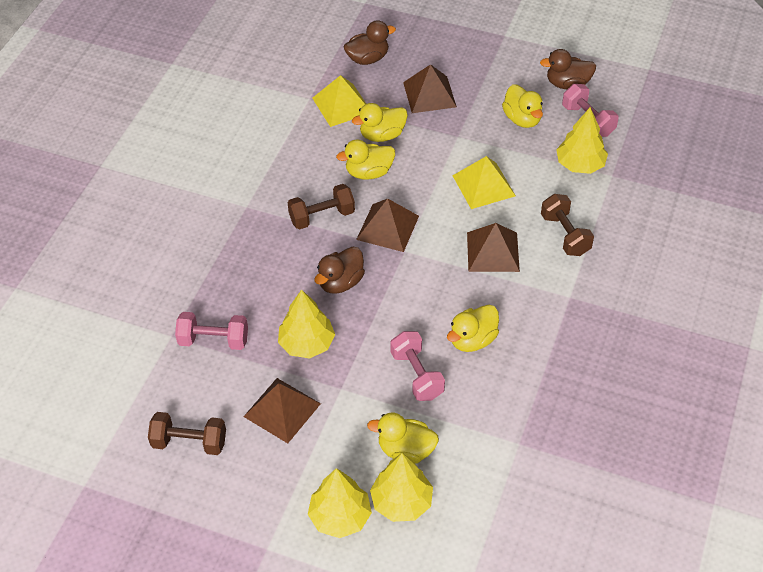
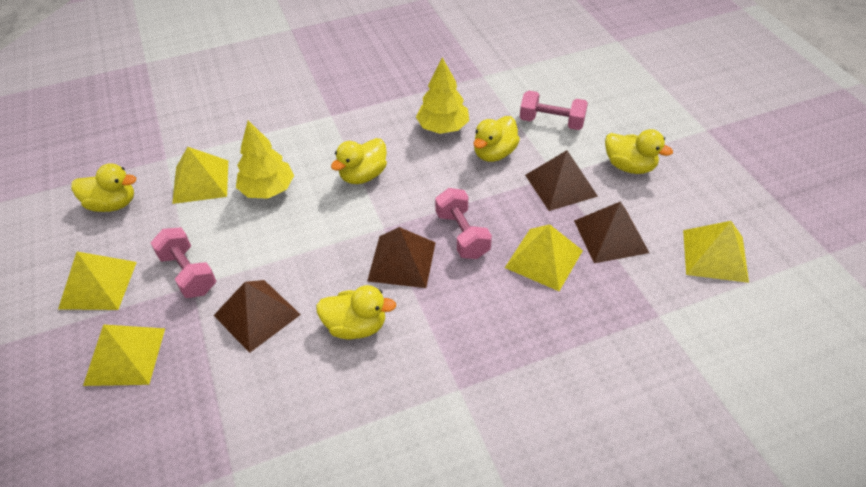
brown duck: 3 -> 0
brown dumbbell: 3 -> 0
yellow pyramid: 2 -> 5
yellow tree: 4 -> 2

